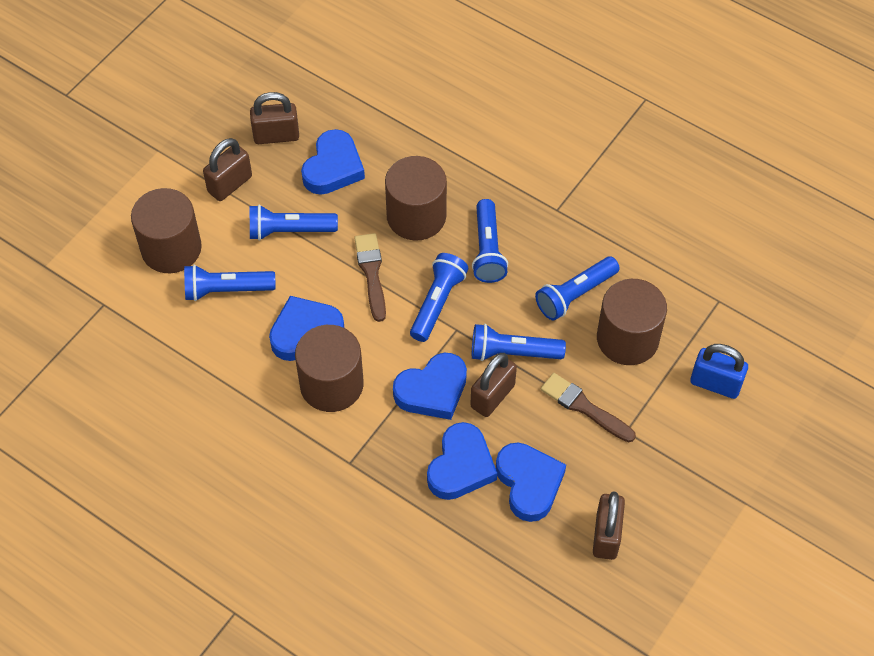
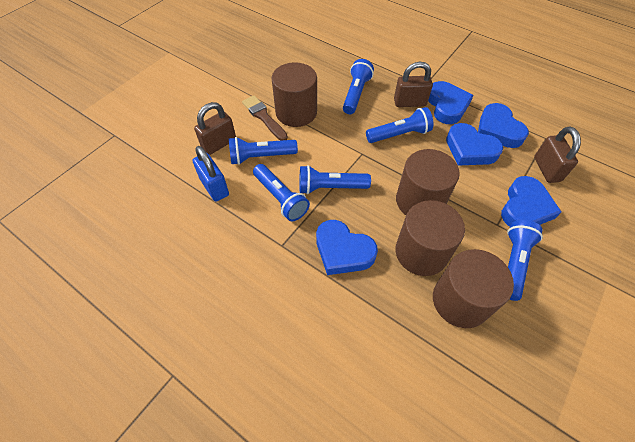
brown brush: 2 -> 1
brown padlock: 4 -> 3

